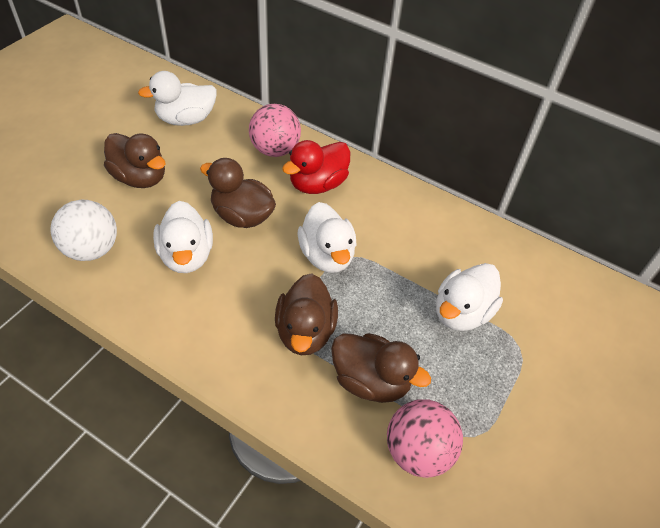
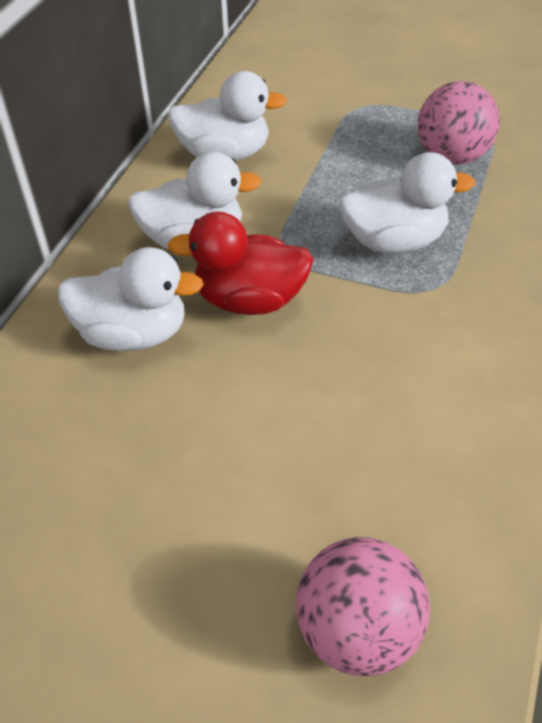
brown duck: 4 -> 0
white ball: 1 -> 0

